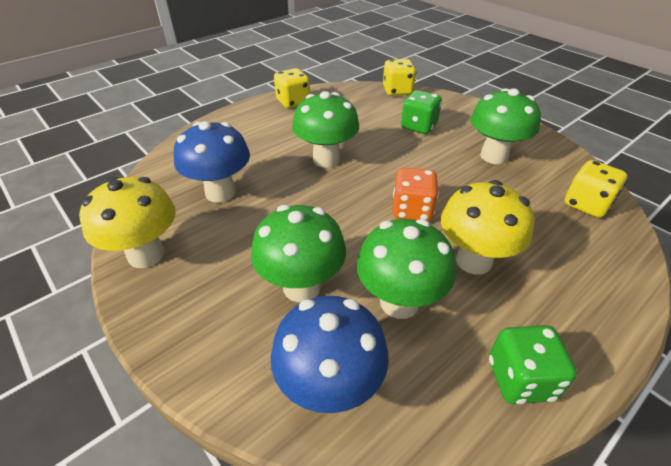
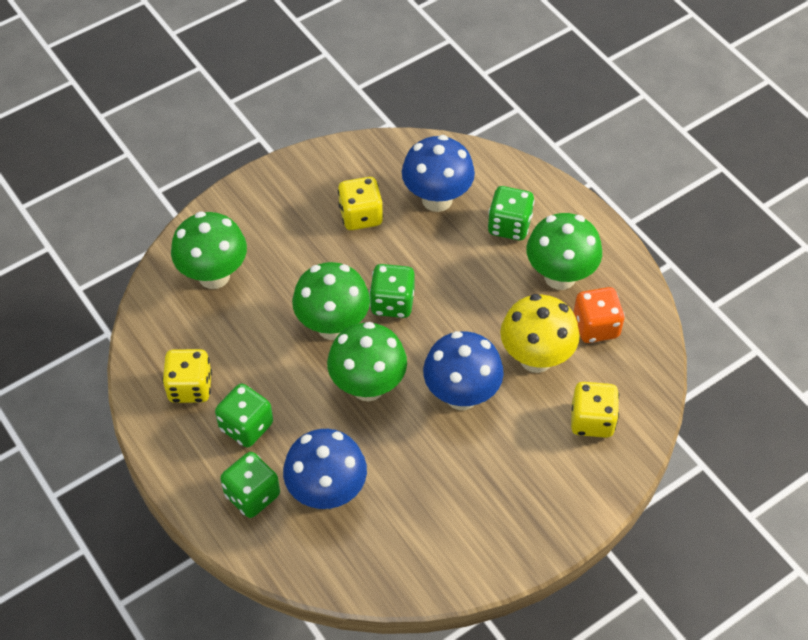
blue mushroom: 2 -> 3
green dice: 2 -> 4
yellow mushroom: 2 -> 1

